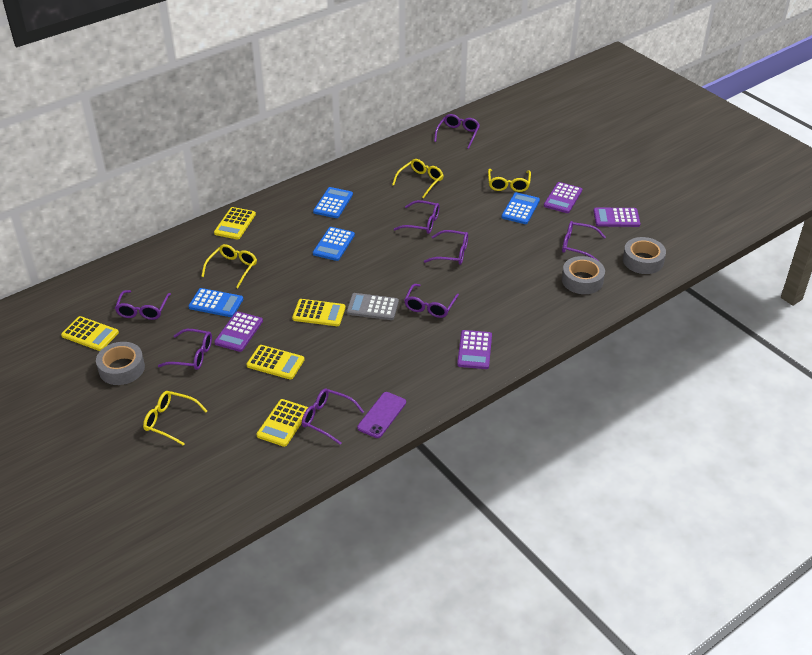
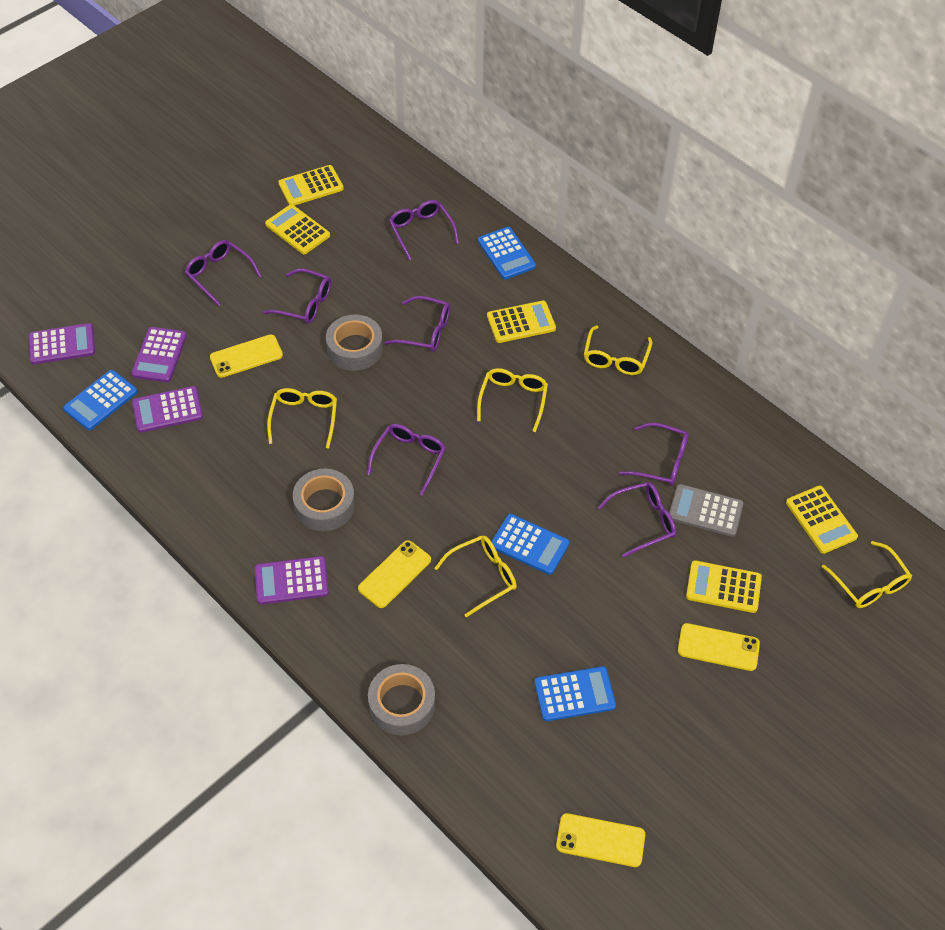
purple glasses: 8 -> 7
purple phone: 1 -> 0
yellow glasses: 4 -> 5
yellow phone: 0 -> 4

